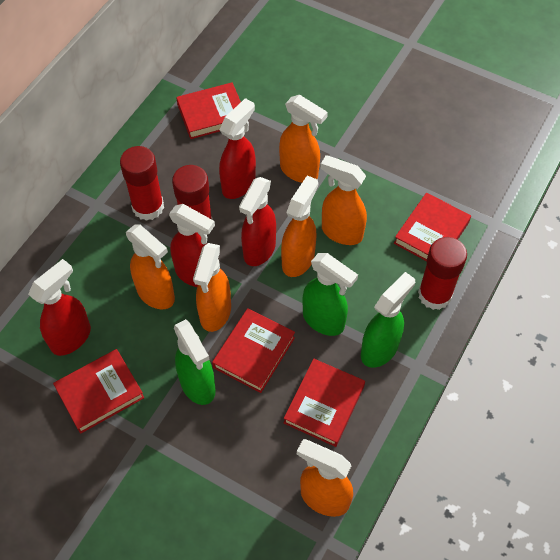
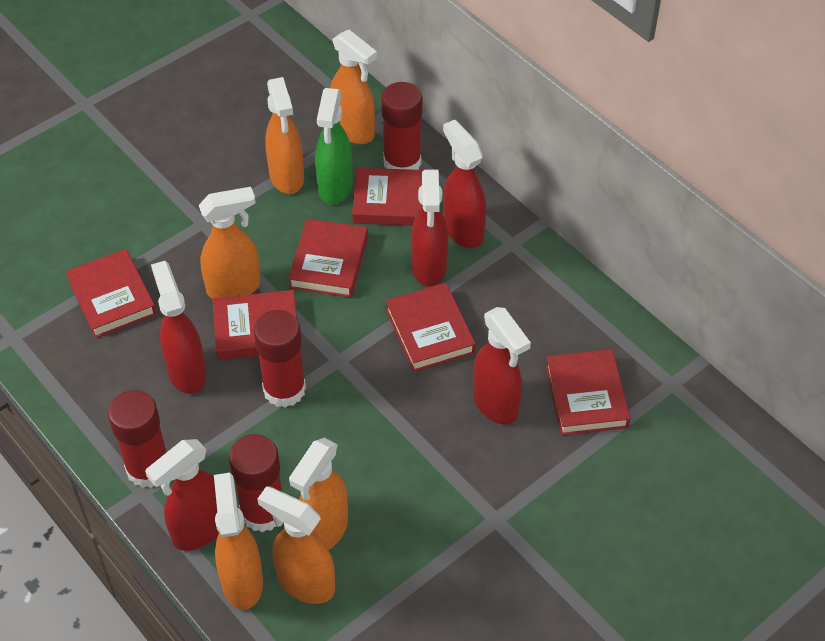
green spray bottle: 3 -> 1
red book: 5 -> 6
red glue stick: 3 -> 4
red spray bottle: 4 -> 5

